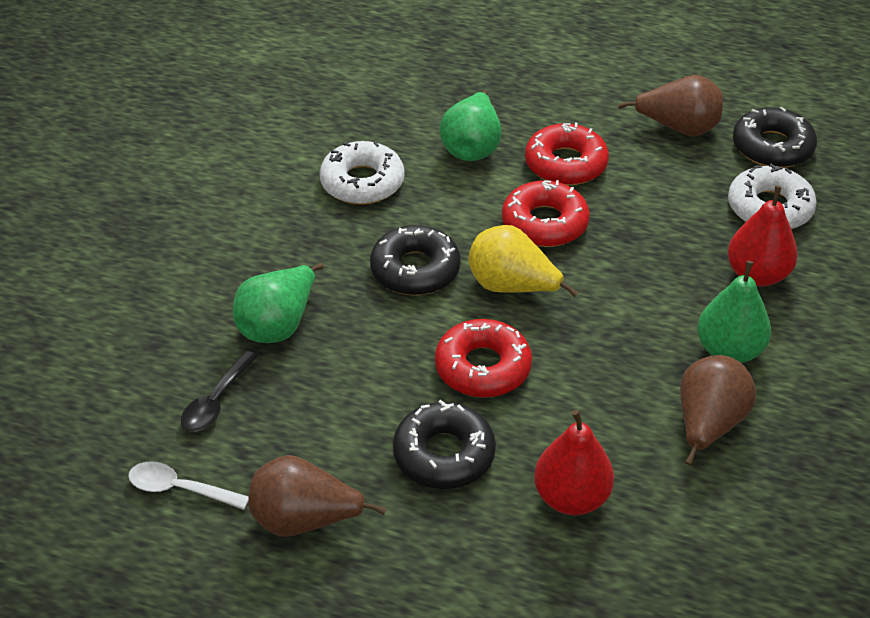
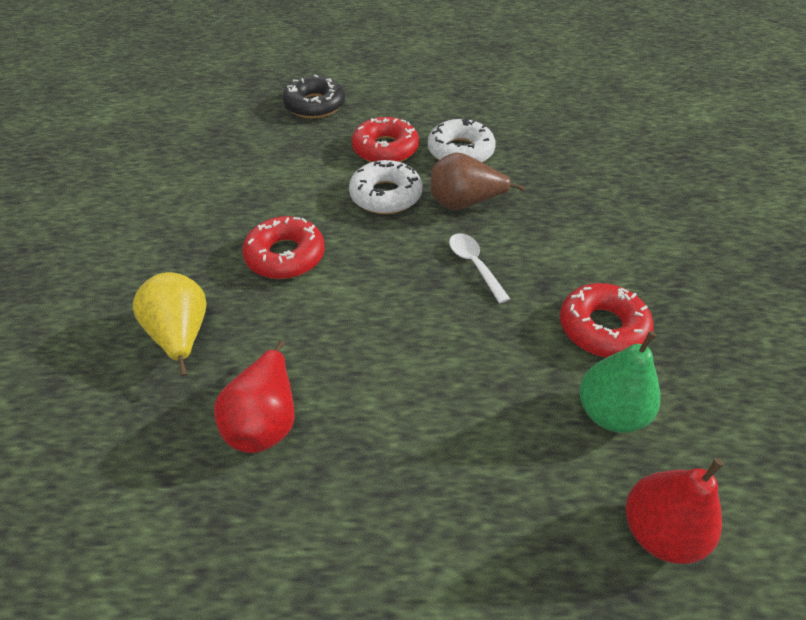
black donut: 3 -> 1
black spoon: 1 -> 0
brown pear: 3 -> 1
green pear: 3 -> 1

